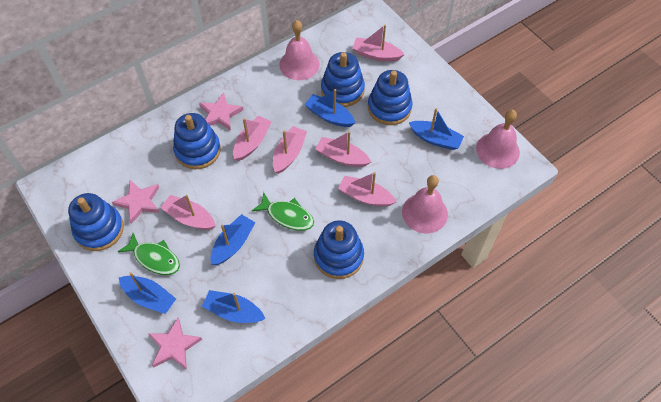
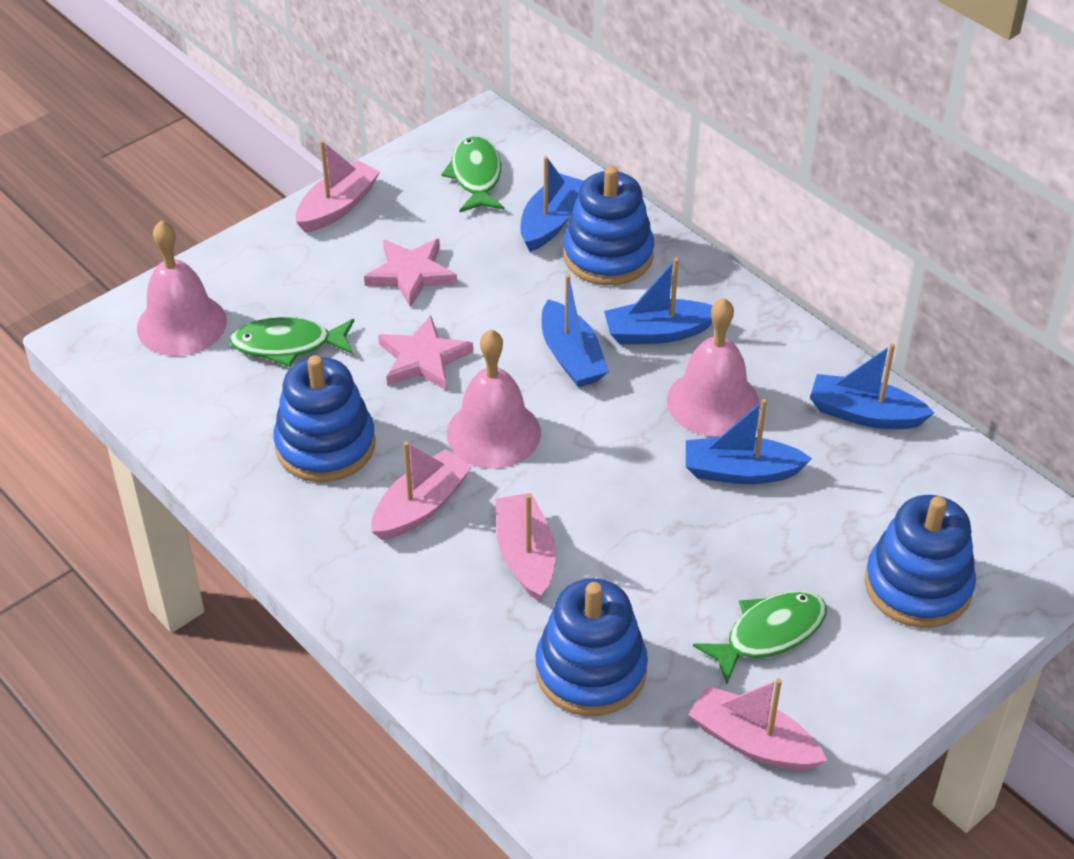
blue stacking toy: 5 -> 4
green fish: 2 -> 3
pink boat: 6 -> 4
pink star: 3 -> 2

